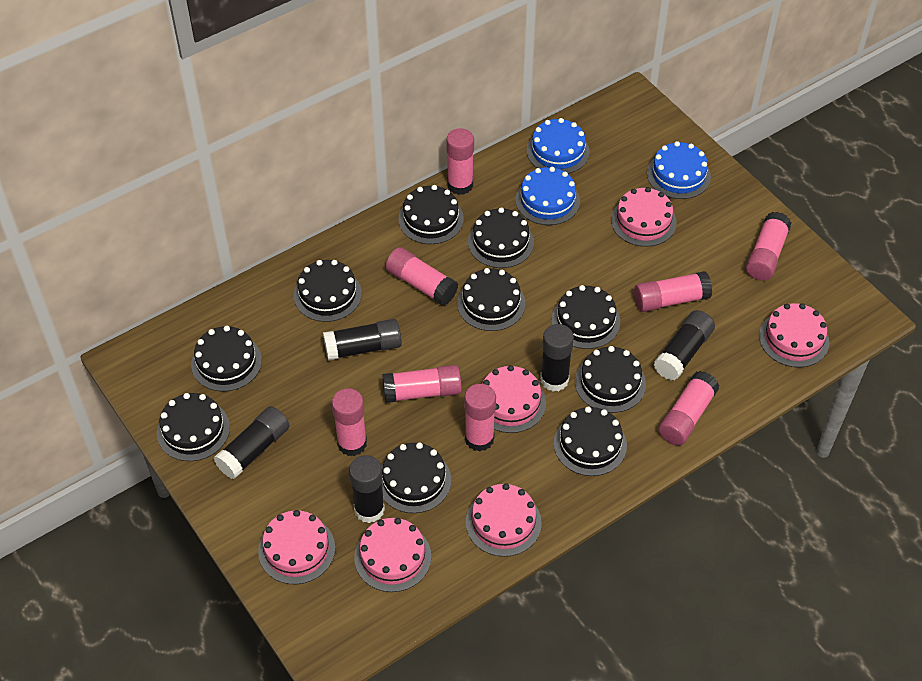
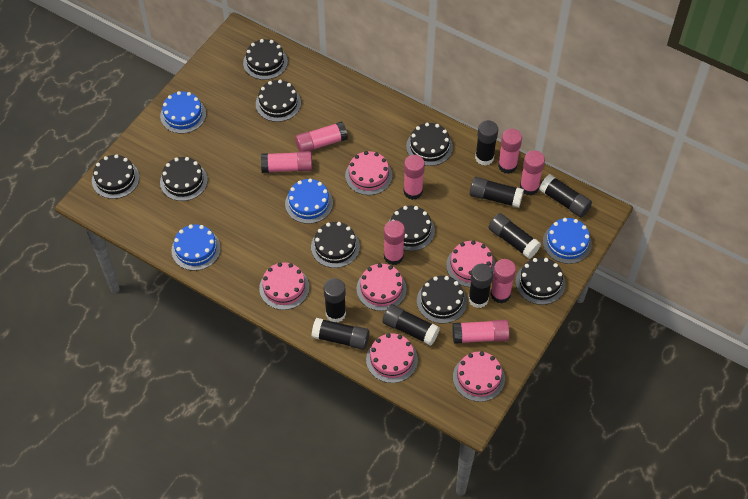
black cake: 10 -> 9
black glue stick: 5 -> 8
blue cake: 3 -> 4

